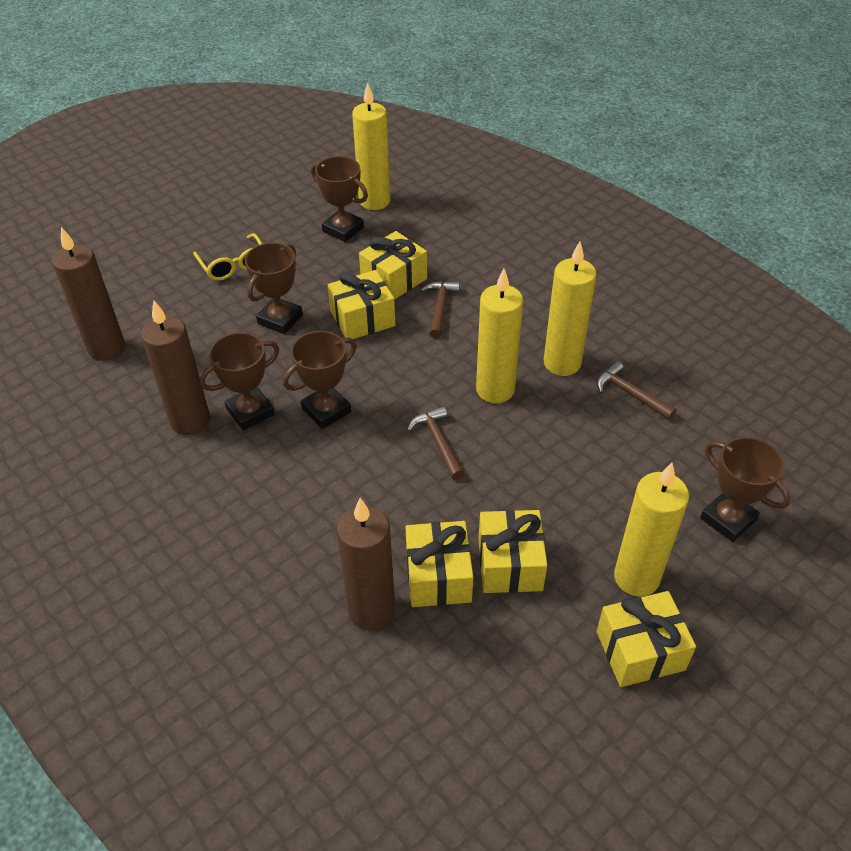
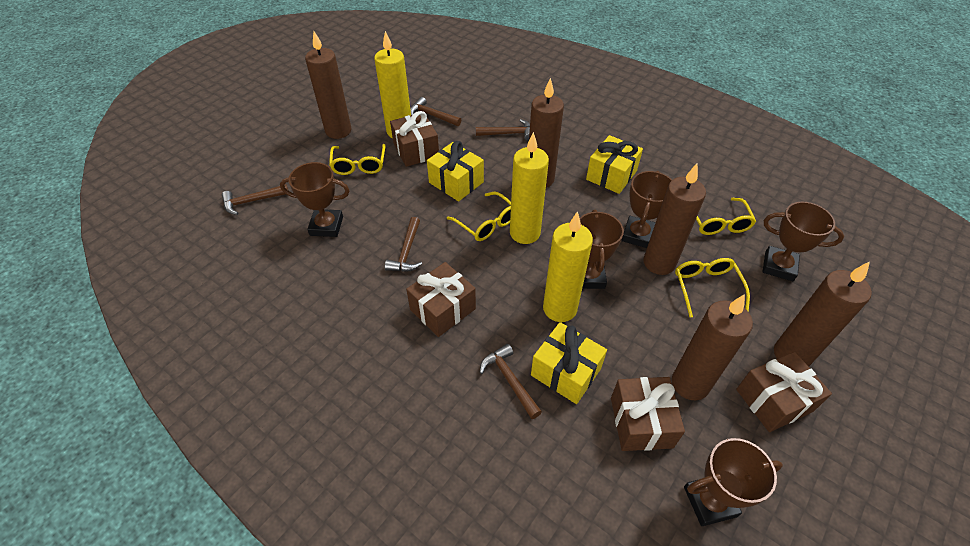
brown candle: 3 -> 5
brown gift: 0 -> 4
brown hammer: 3 -> 5
yellow candle: 4 -> 3
yellow gift: 5 -> 3
yellow glasses: 1 -> 4

